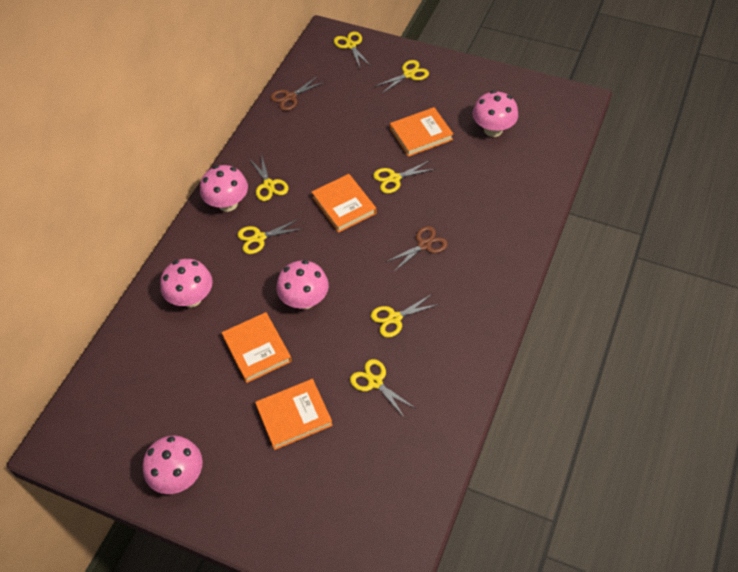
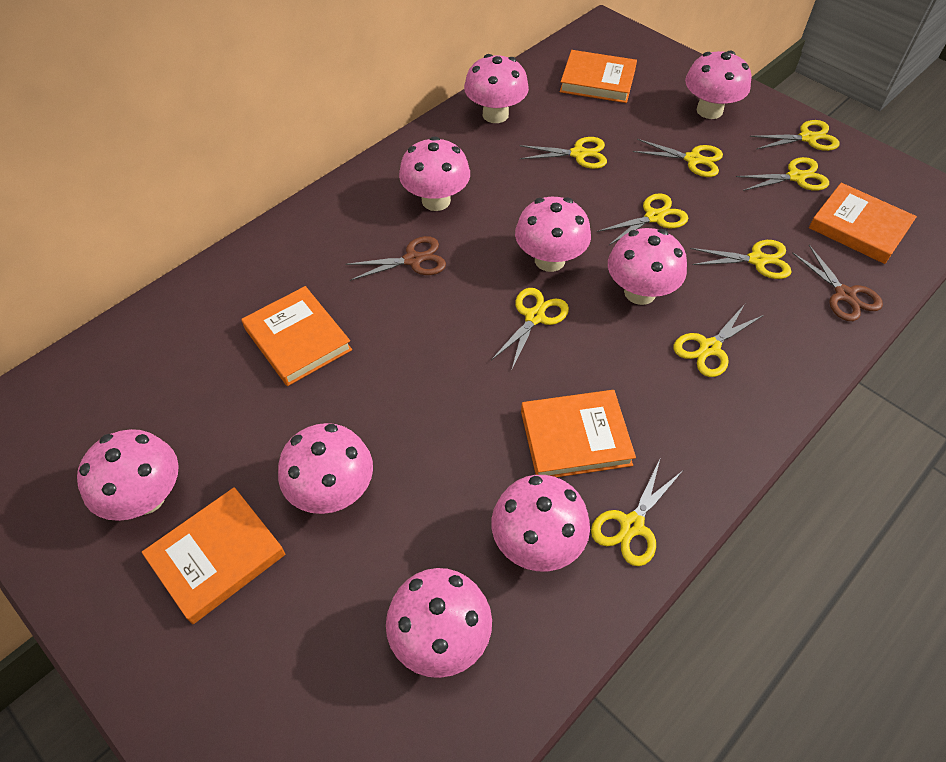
orange book: 4 -> 5
pink mushroom: 5 -> 9
yellow scissors: 7 -> 9

